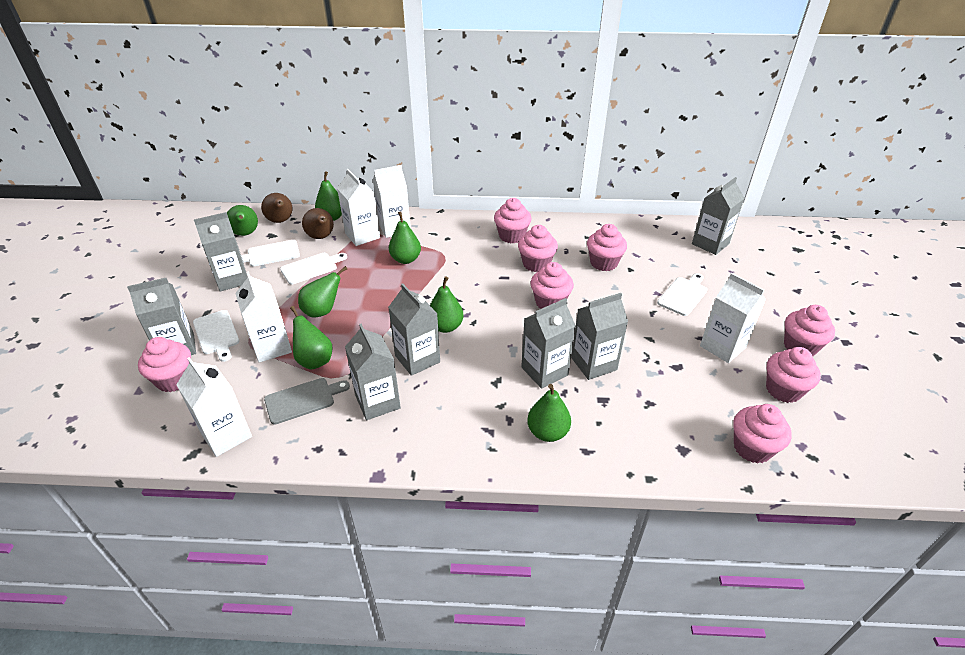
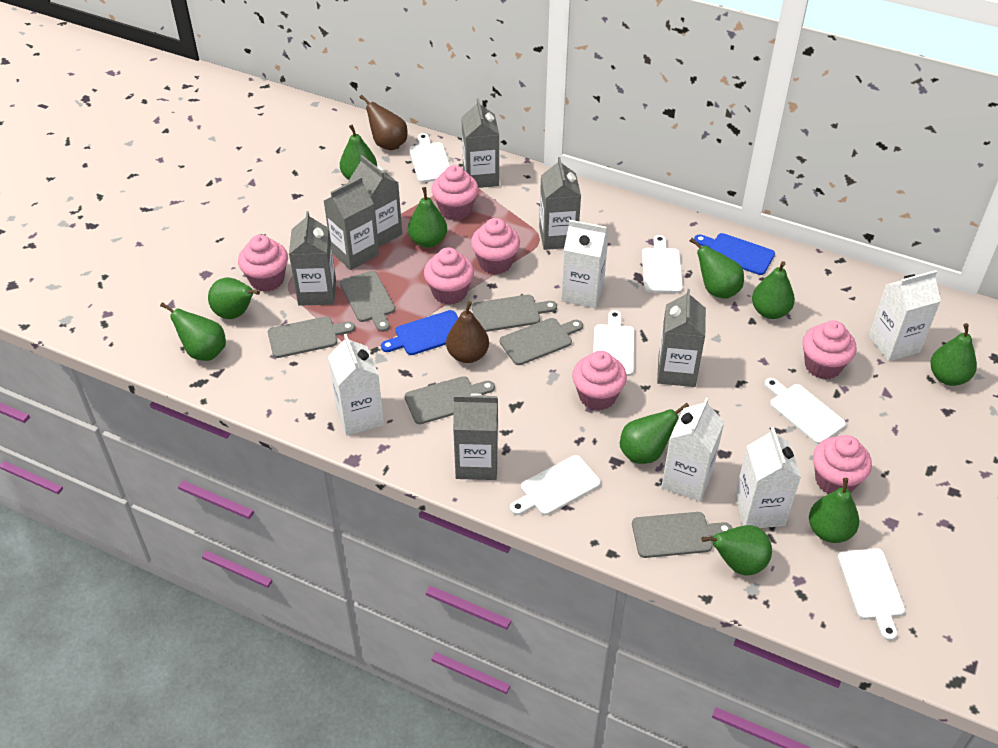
blue cutting board: 0 -> 2
green pear: 7 -> 10
grey cutting board: 1 -> 6
pink cupcake: 8 -> 7
white cutting board: 4 -> 6

